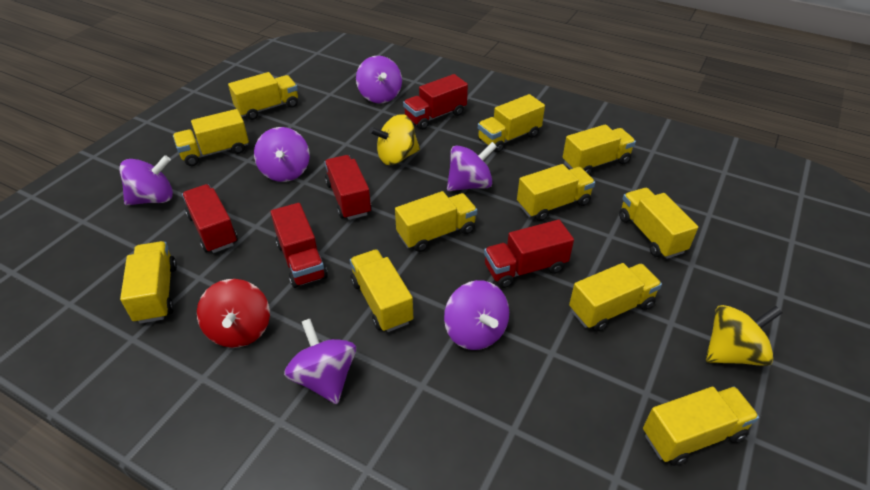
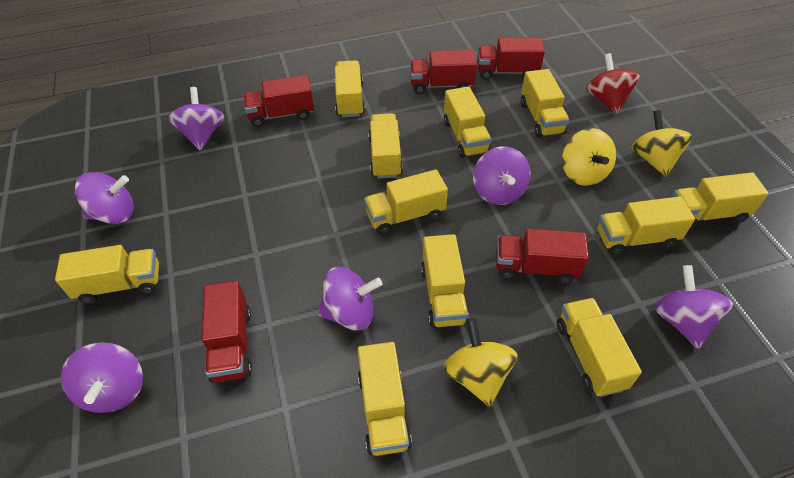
yellow spinning top: 2 -> 3

